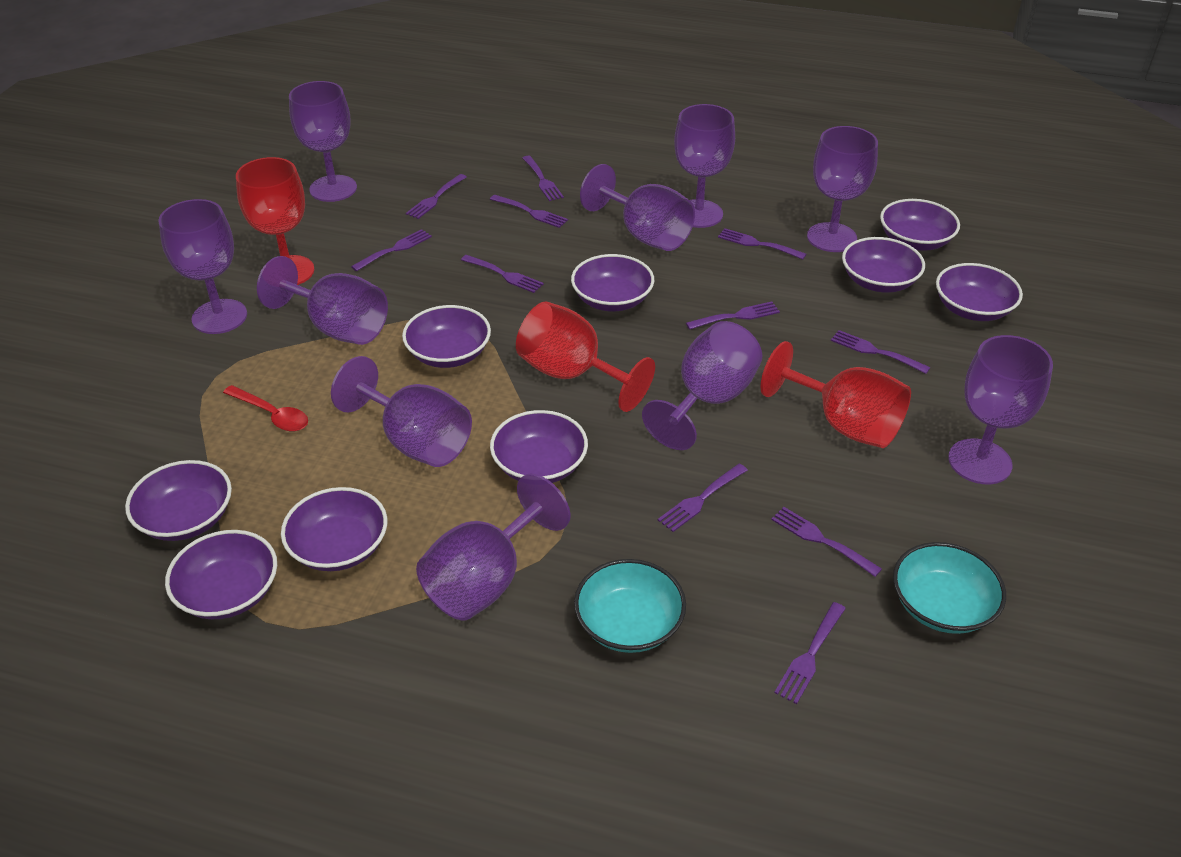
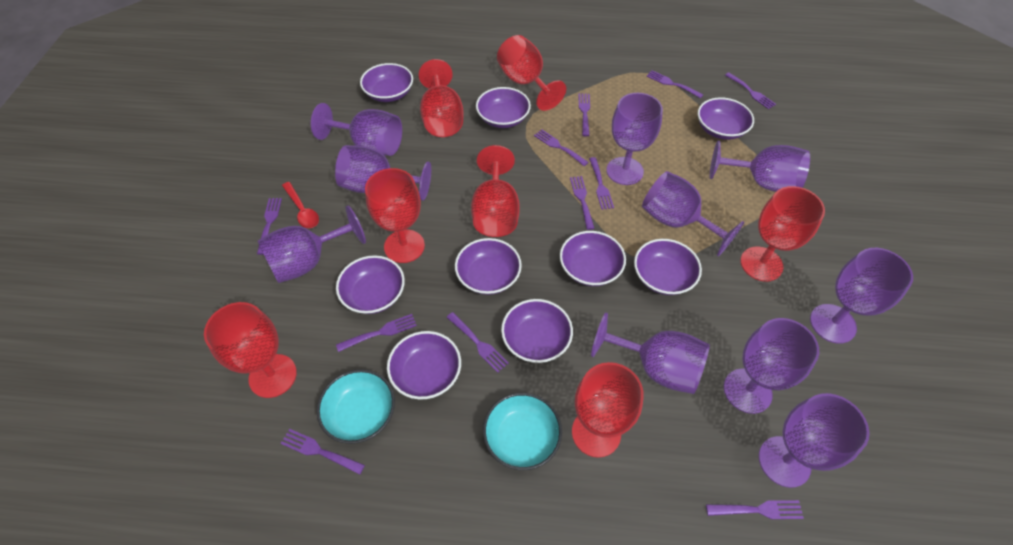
red goblet: 3 -> 7

